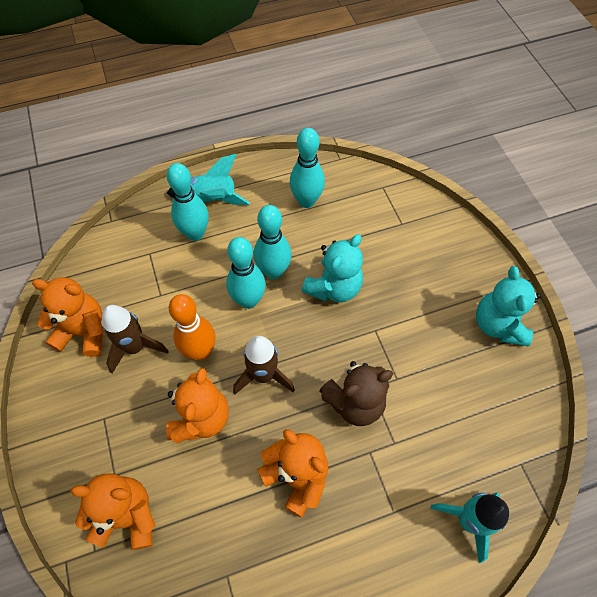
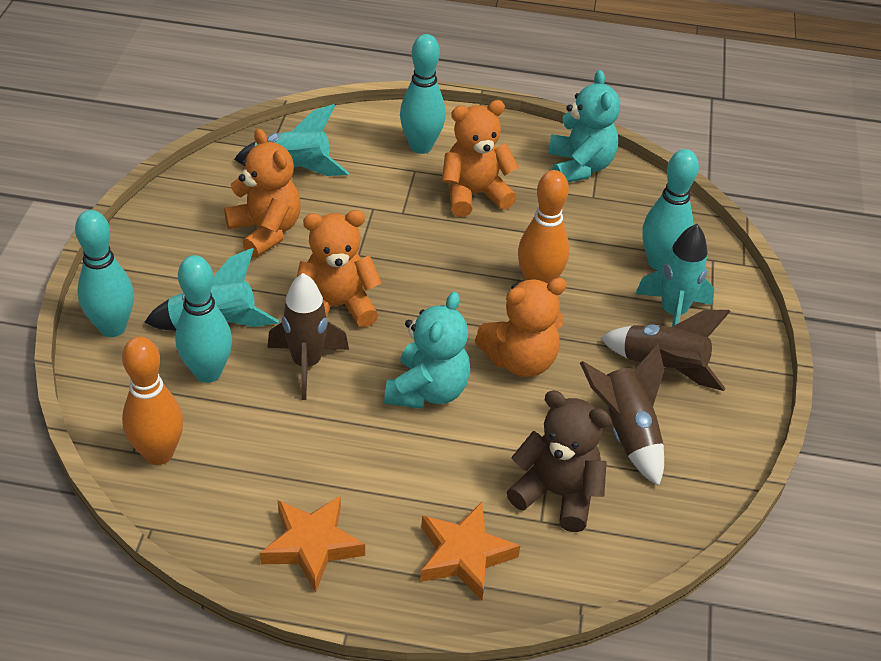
brown rocket: 2 -> 3
orange bowling pin: 1 -> 2
orange star: 0 -> 2
turquoise rocket: 2 -> 3

